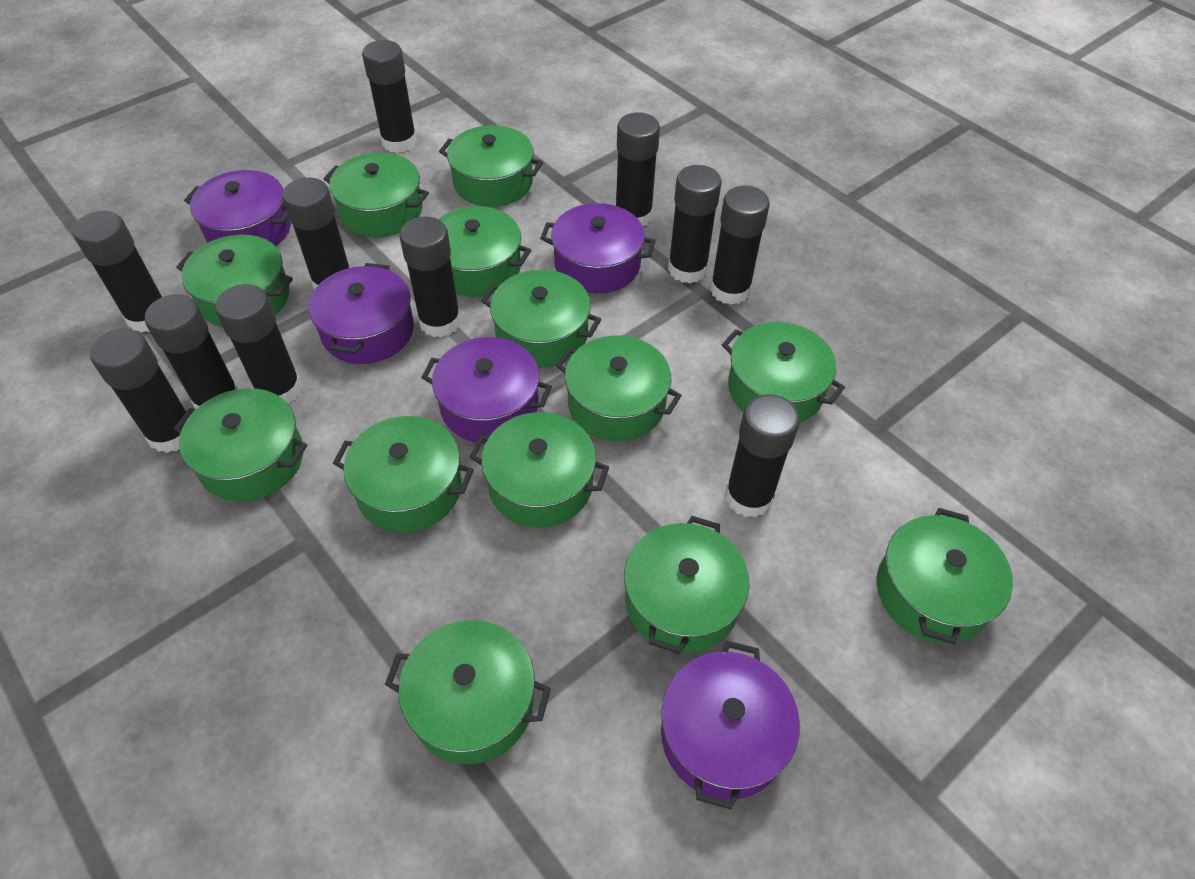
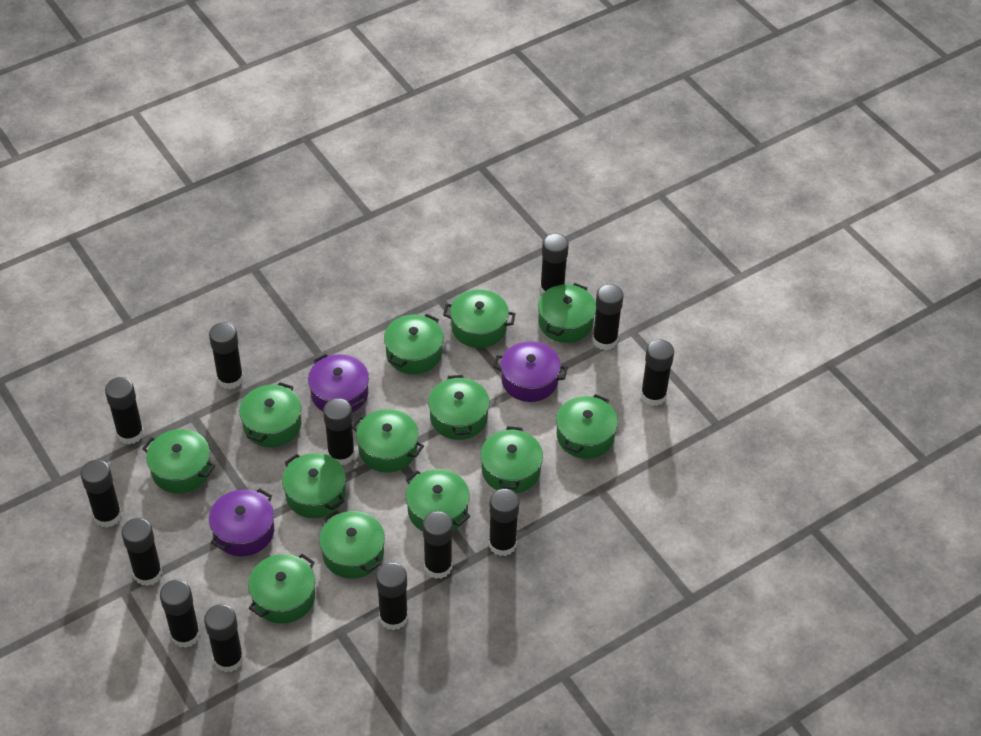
black glue stick: 11 -> 13
purple pot: 5 -> 3

